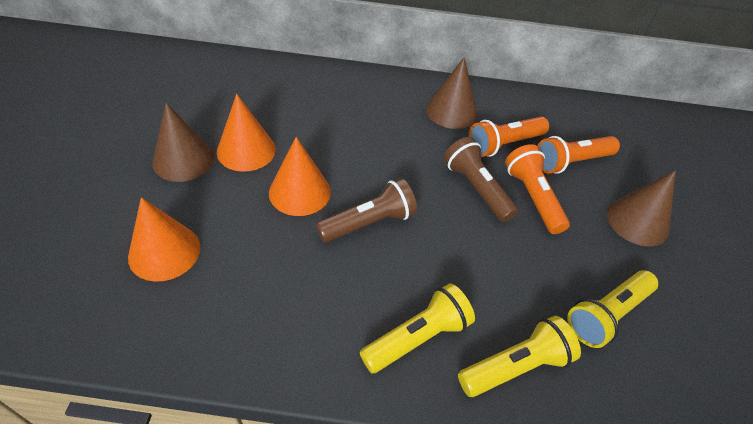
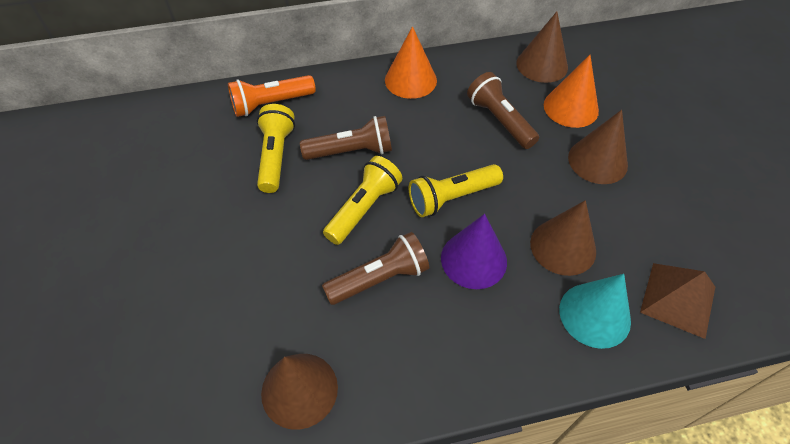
brown cone: 3 -> 4
brown flashlight: 2 -> 3
brown pyramid: 0 -> 1
orange cone: 3 -> 2
orange flashlight: 3 -> 1
purple cone: 0 -> 1
turquoise cone: 0 -> 1

